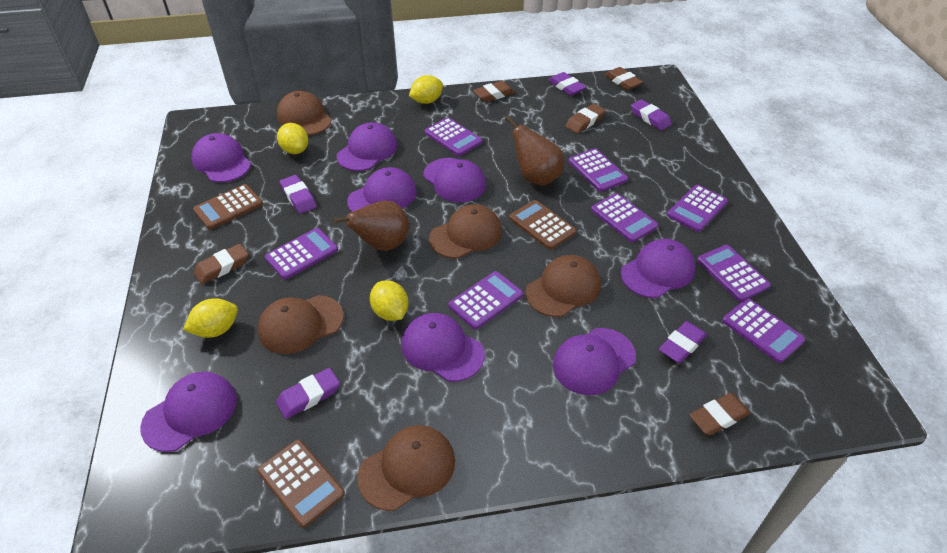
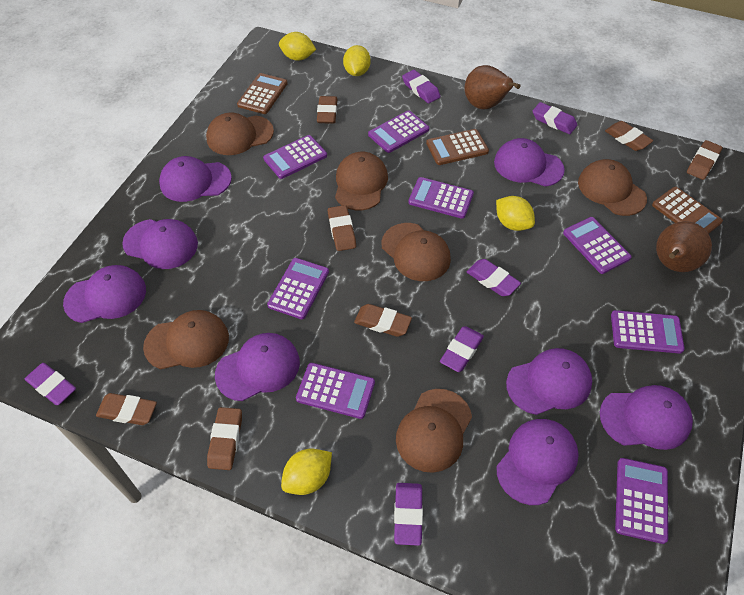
brown cap: 5 -> 6
brown eraser: 5 -> 7
purple eraser: 5 -> 6

